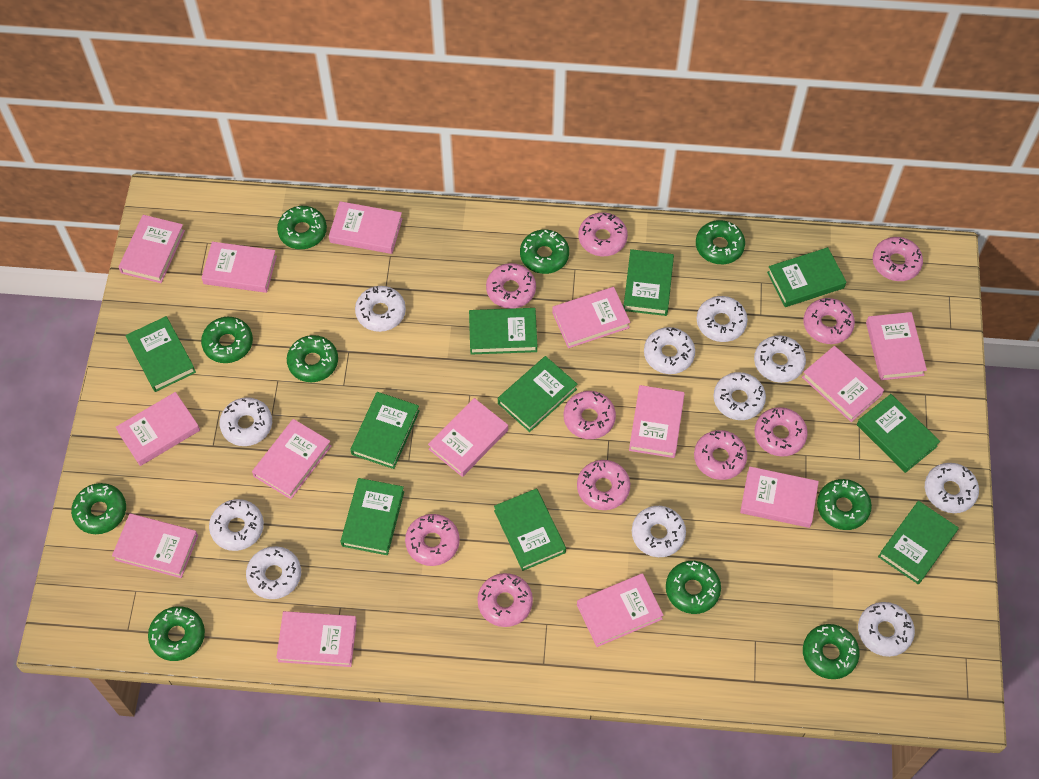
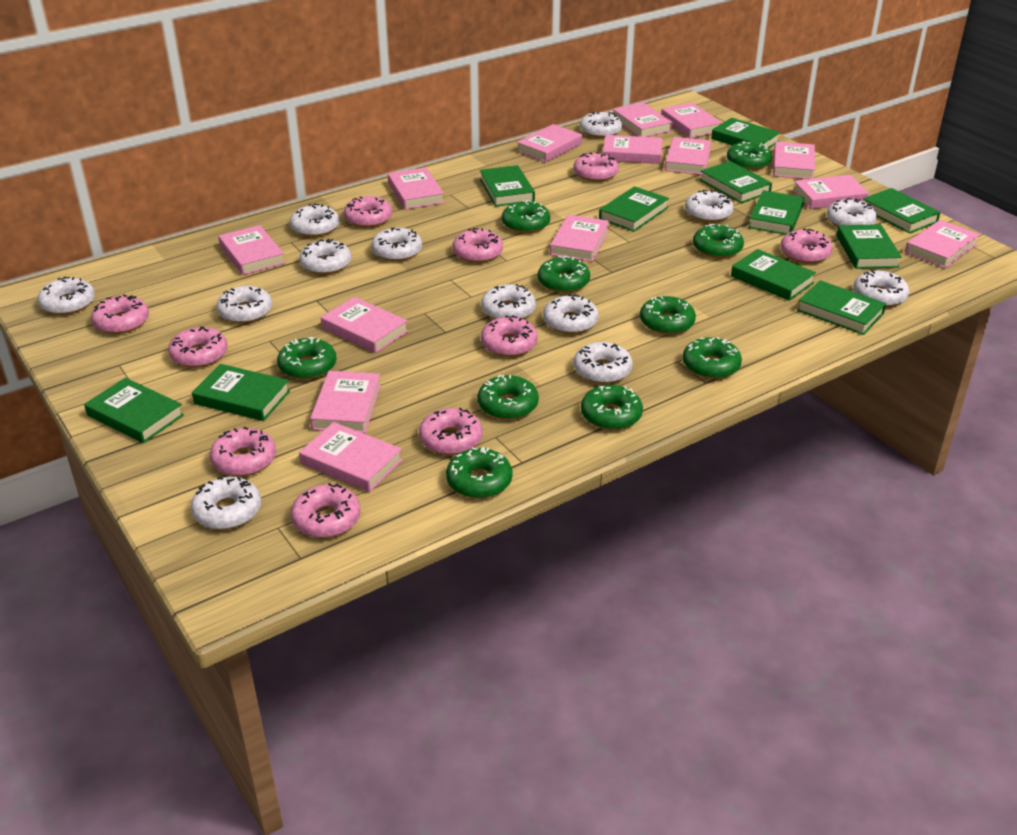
green book: 10 -> 11
white donut: 11 -> 13

